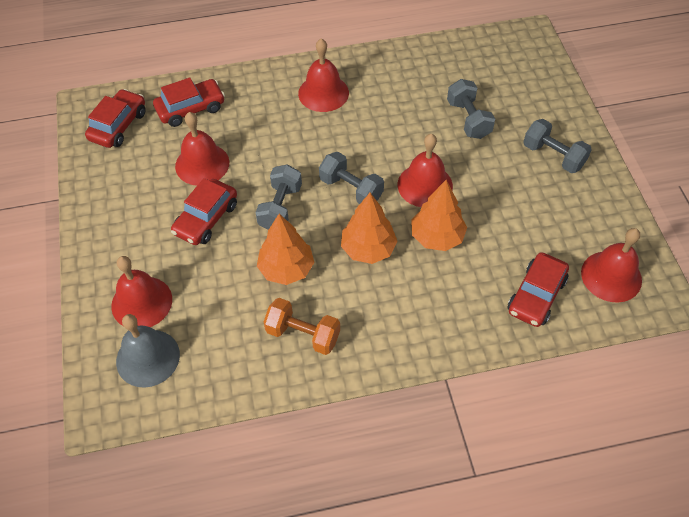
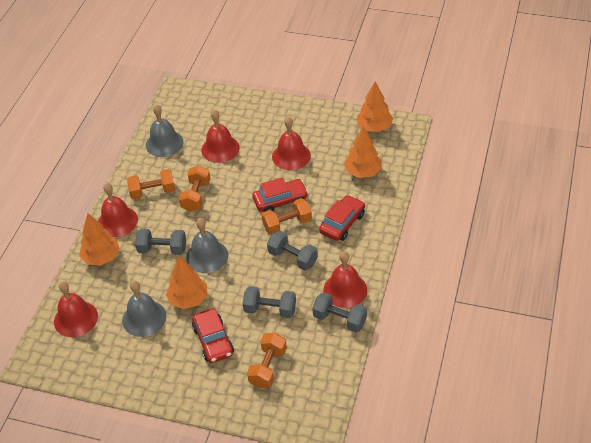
grey bell: 1 -> 3
orange dumbbell: 1 -> 4
orange tree: 3 -> 4
red car: 4 -> 3

